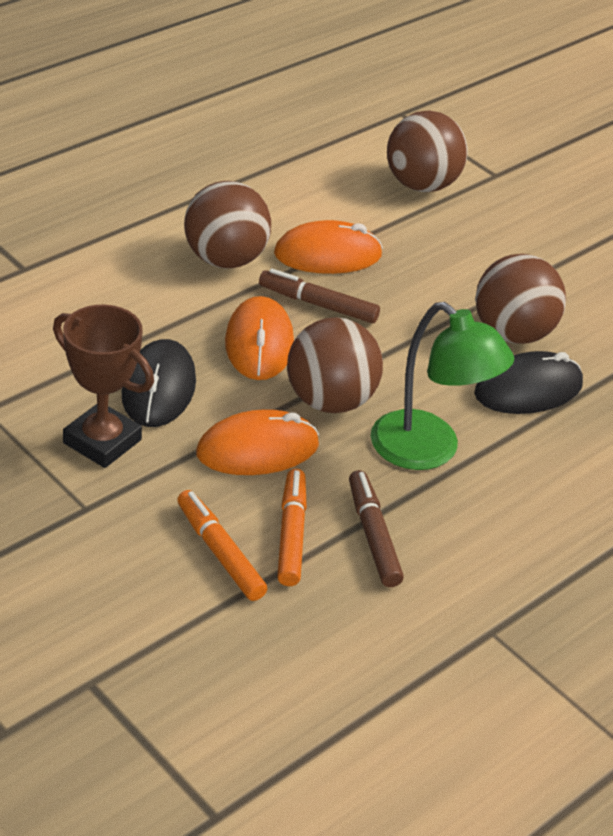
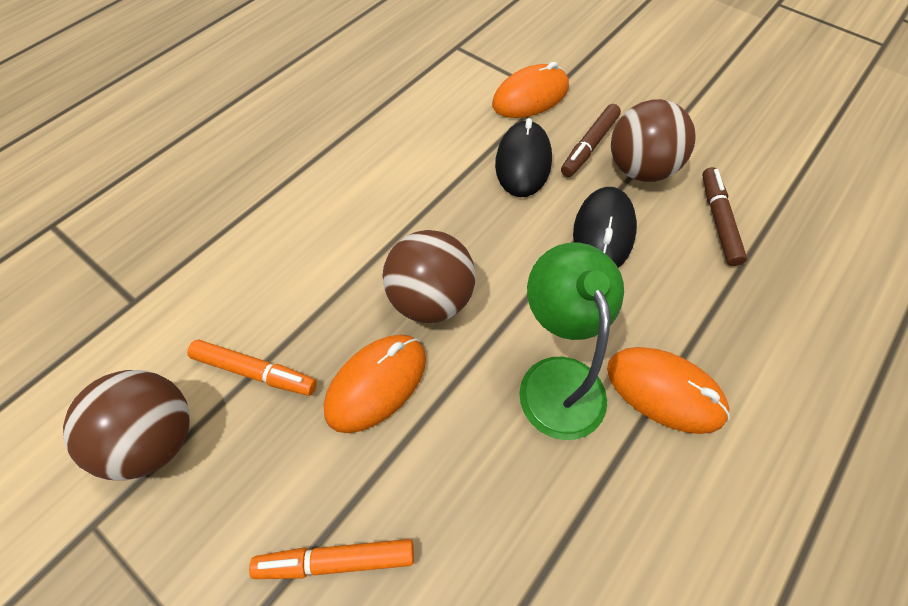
brown ball: 4 -> 3
brown trophy: 1 -> 0

